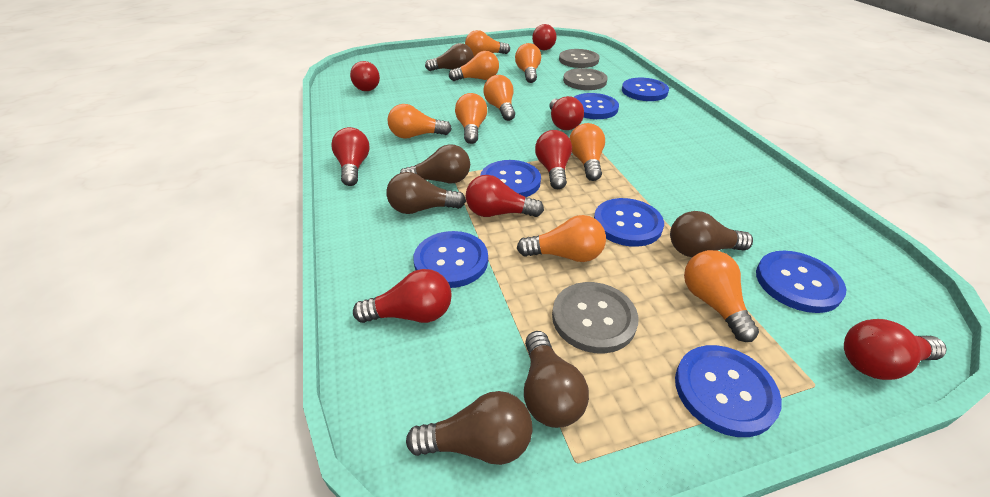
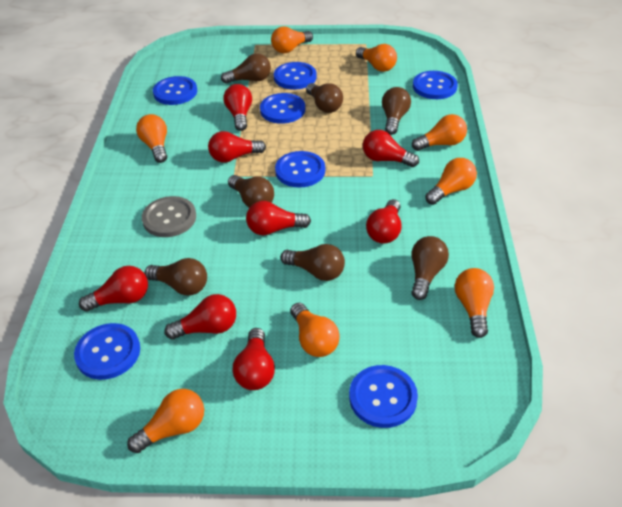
brown light bulb: 6 -> 7
grey button: 3 -> 1
orange light bulb: 9 -> 8

